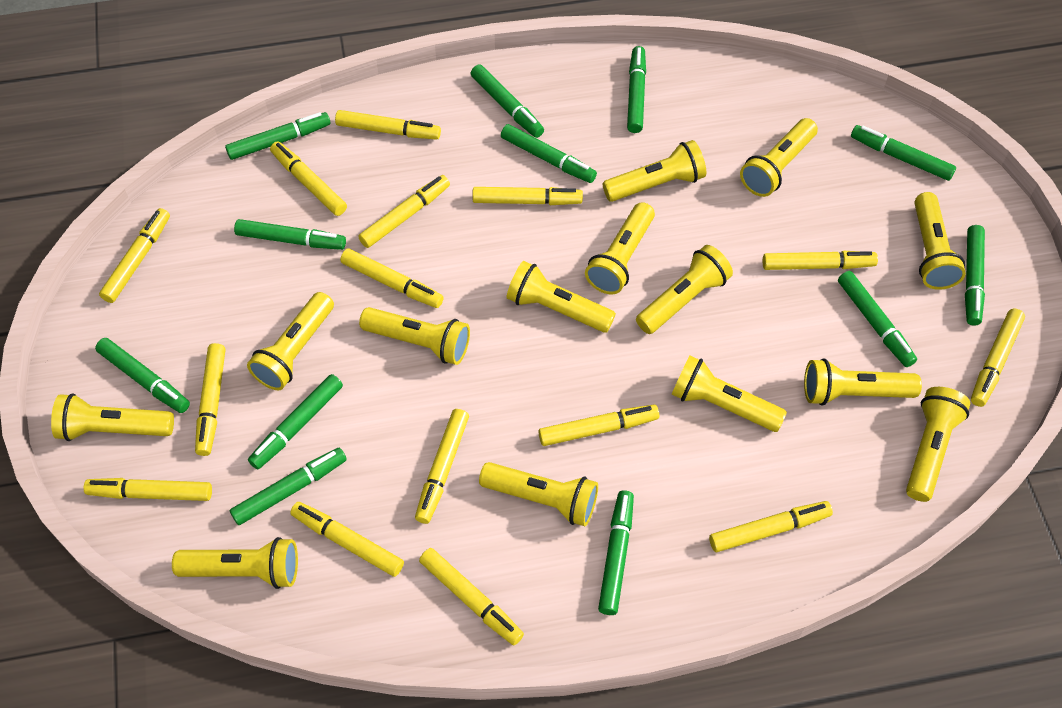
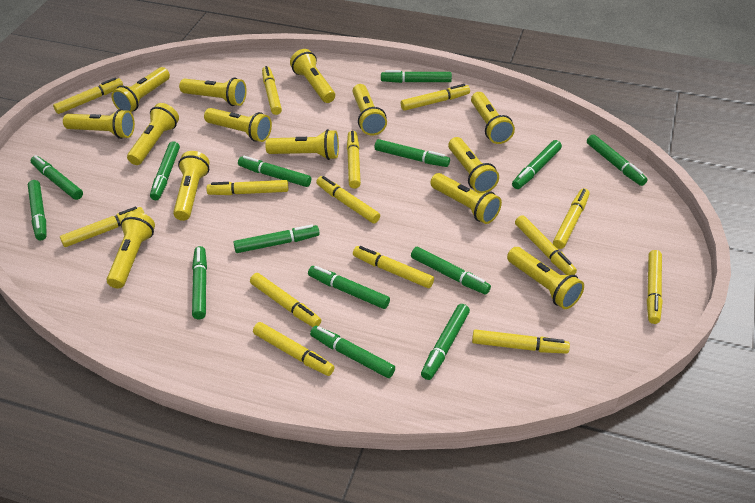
green marker: 12 -> 14
yellow marker: 15 -> 14

